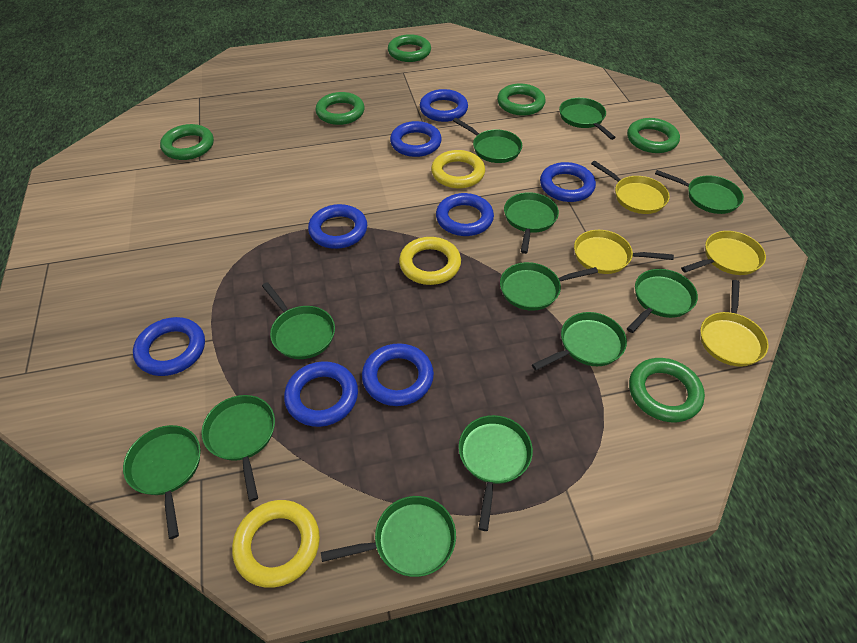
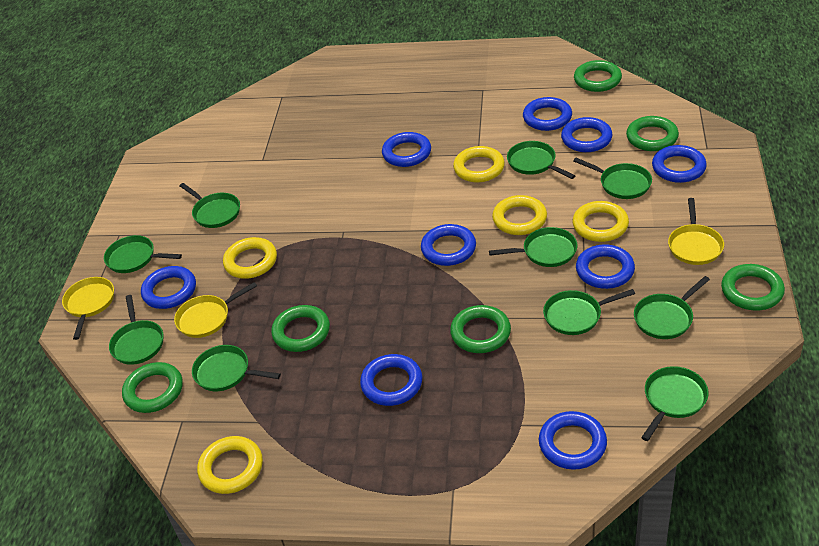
blue ring: 8 -> 9
green pan: 12 -> 10
yellow pan: 4 -> 3
yellow ring: 3 -> 5

